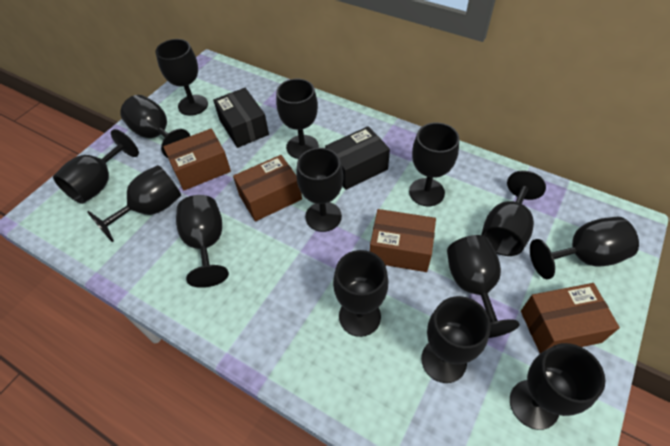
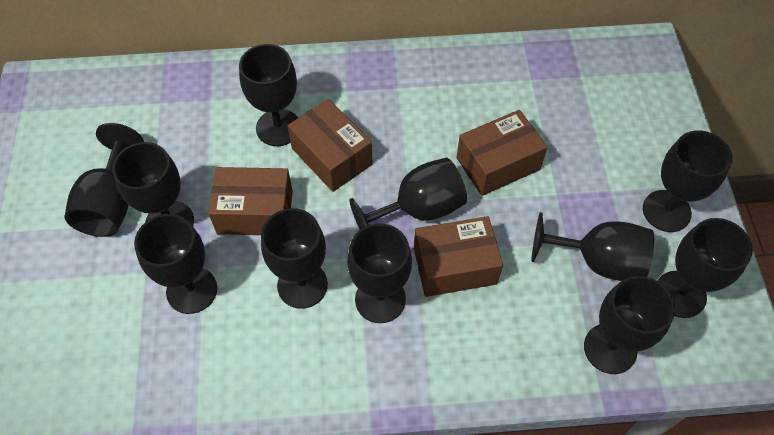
black box: 2 -> 0
black goblet: 14 -> 11

